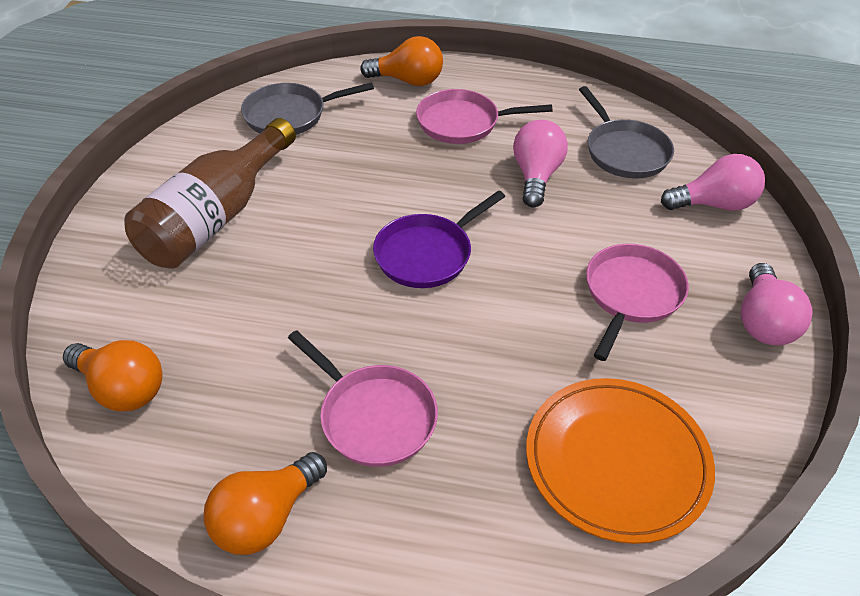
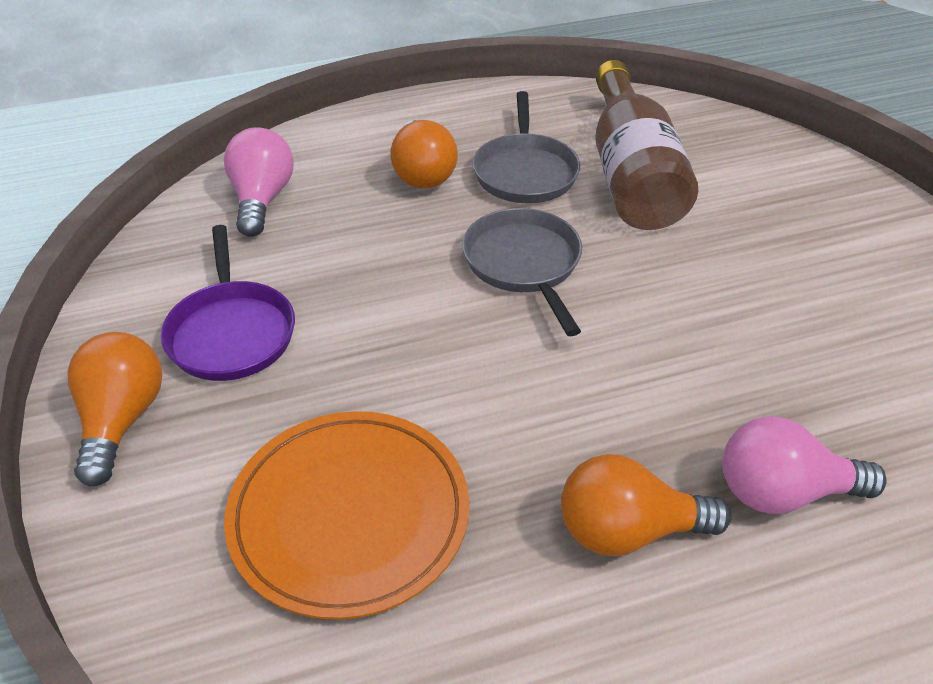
pink light bulb: 3 -> 2
pink pan: 3 -> 0

